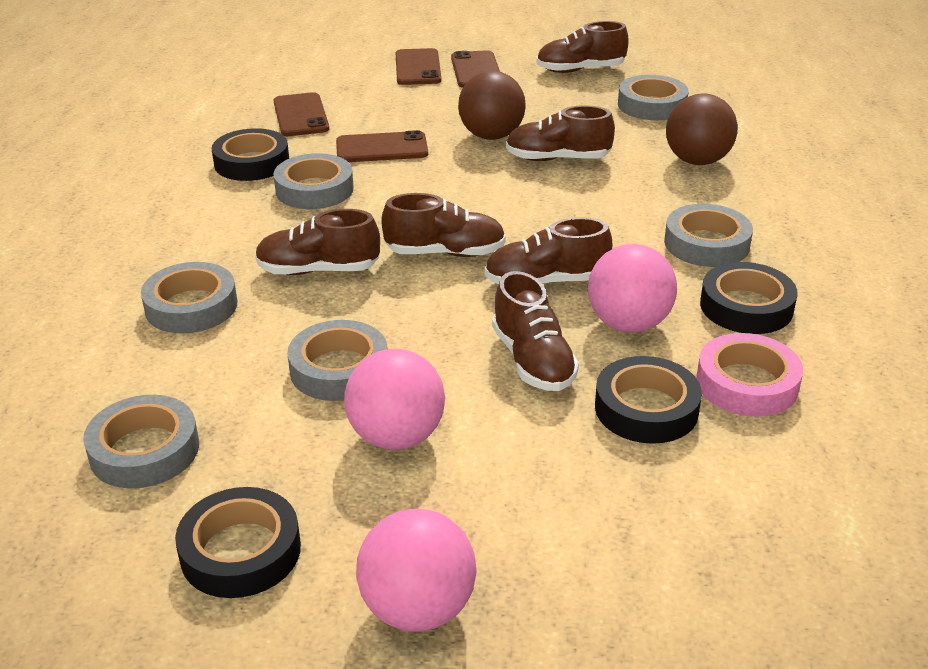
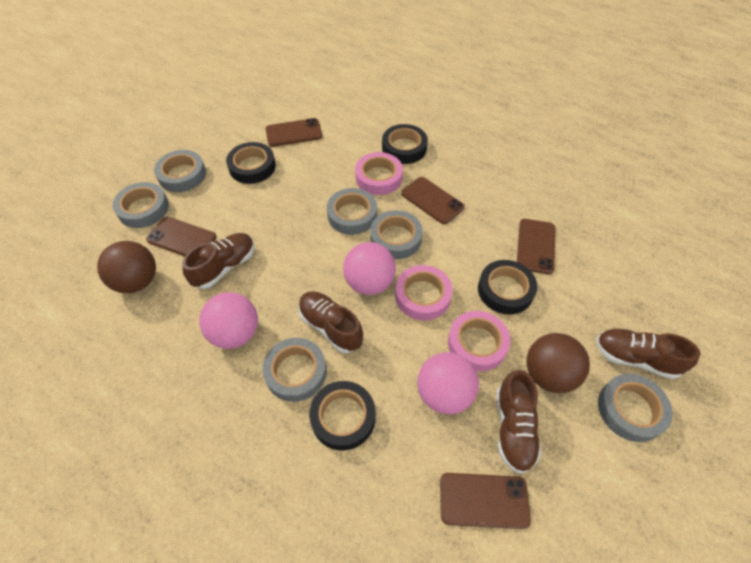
brown phone: 4 -> 5
brown shoe: 6 -> 4
pink tape: 1 -> 3

